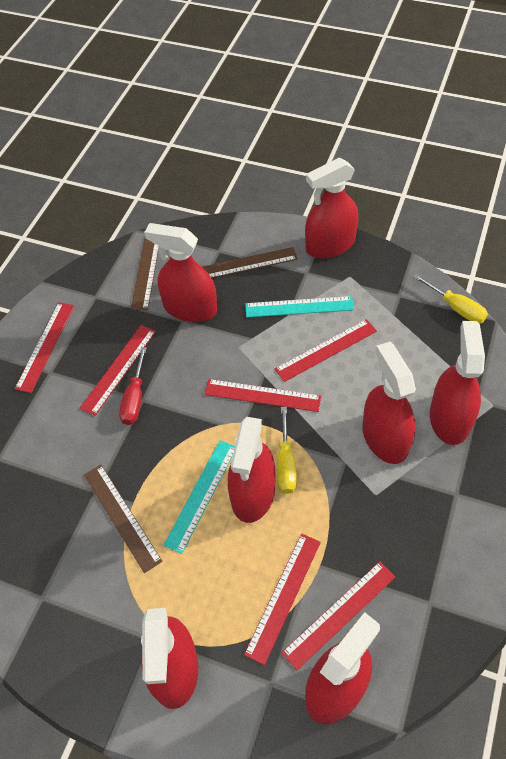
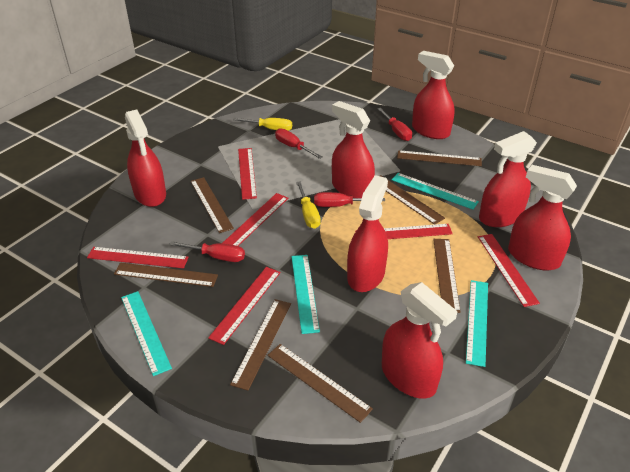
brown ruler: 3 -> 7
red screwdriver: 1 -> 4
turquoise ruler: 2 -> 4

